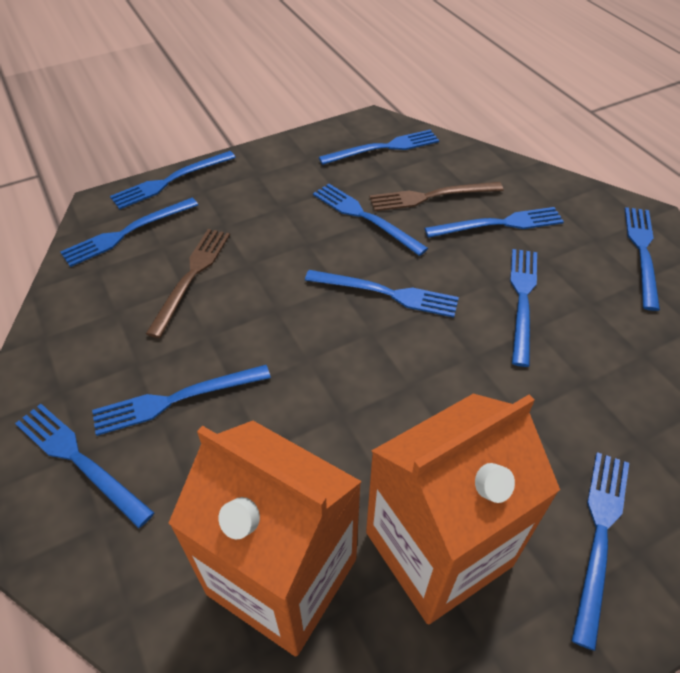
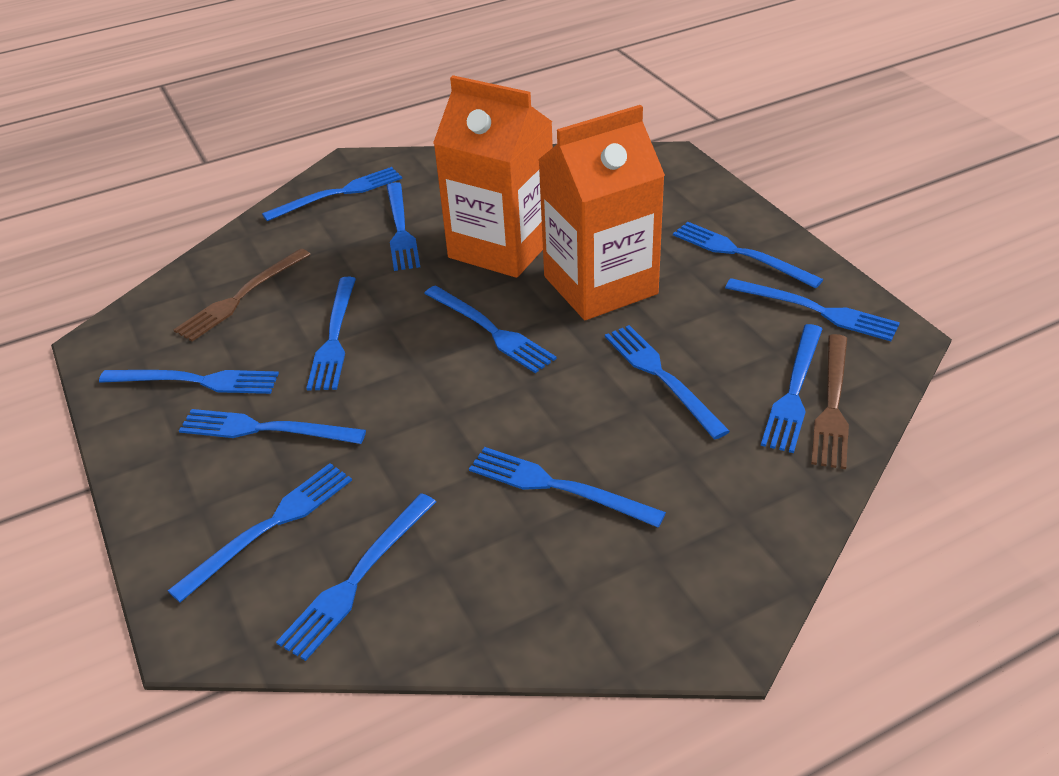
blue fork: 11 -> 13

